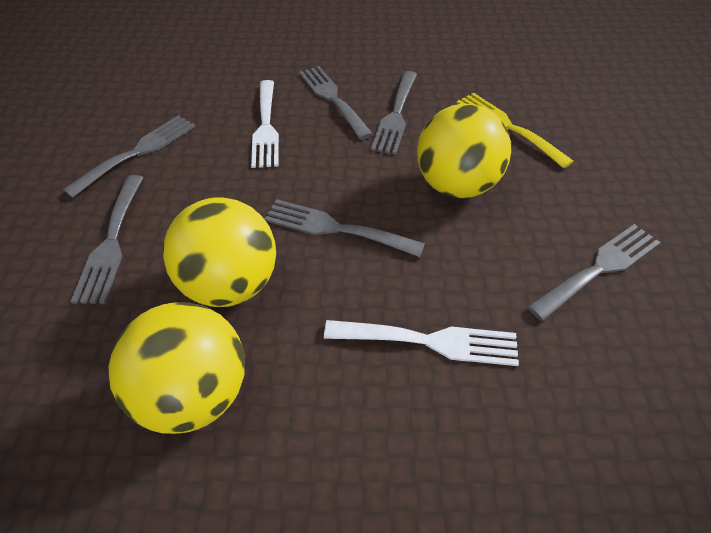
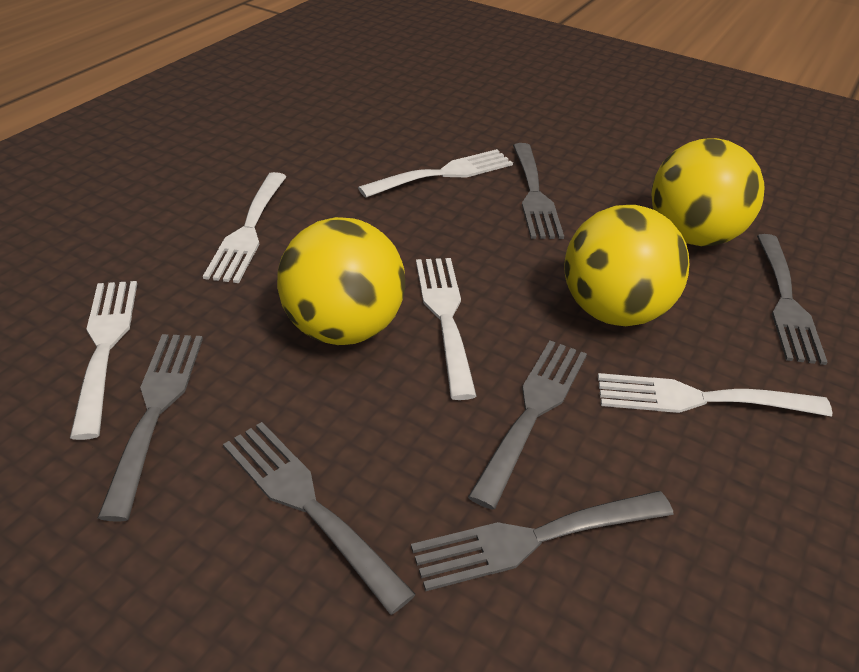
white fork: 2 -> 5
yellow fork: 1 -> 0

